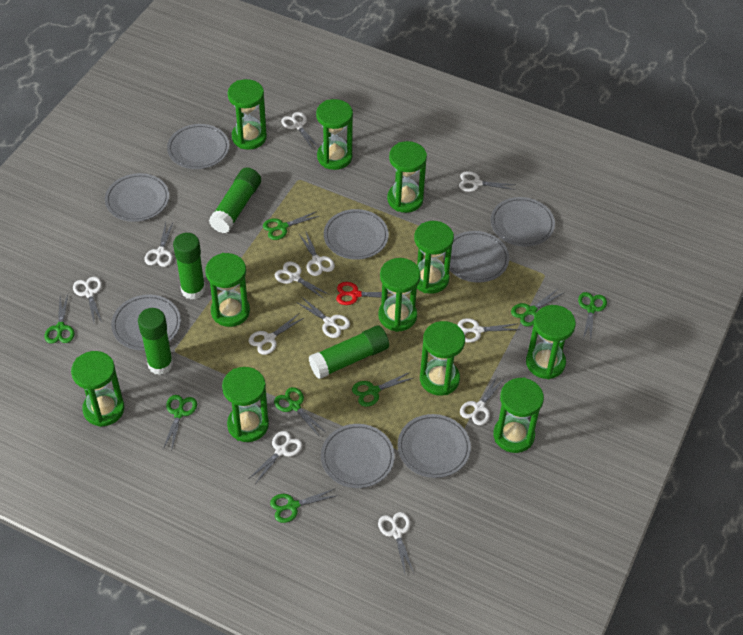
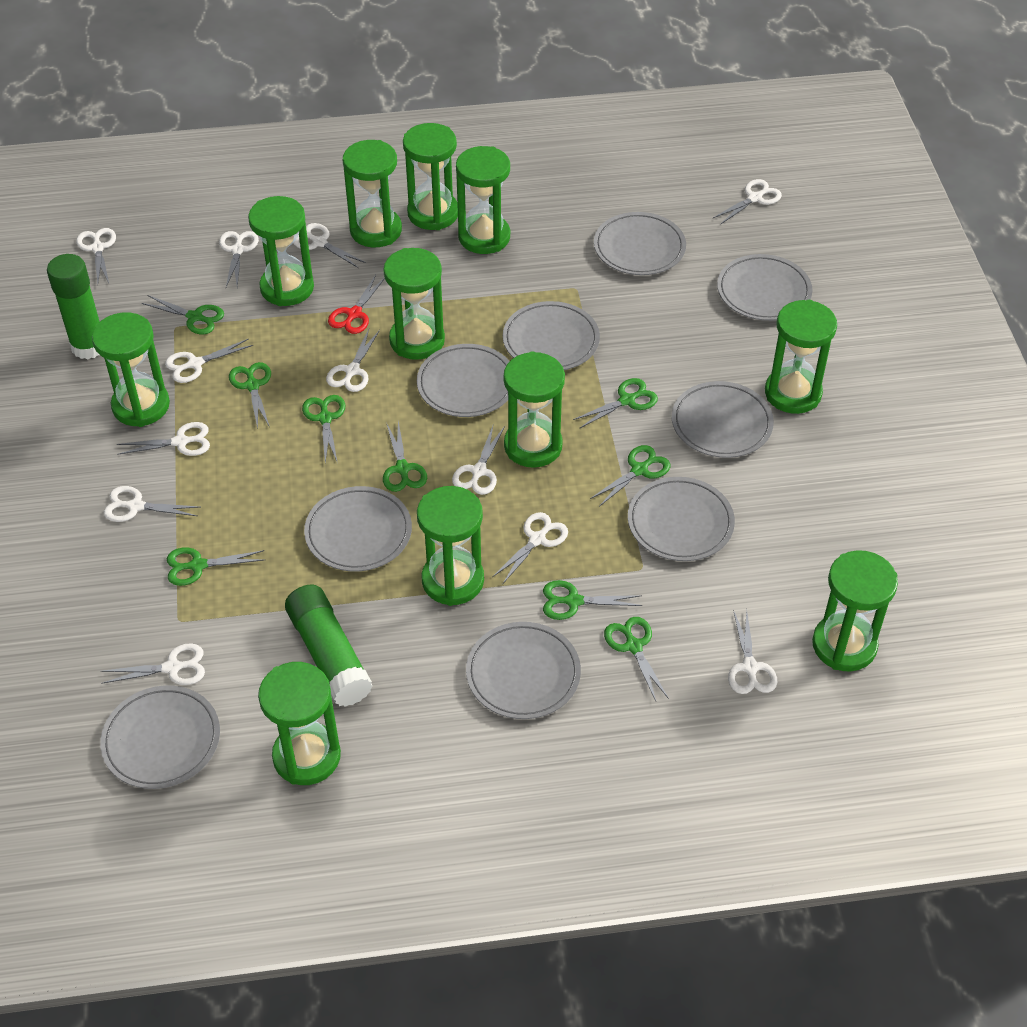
green glue stick: 4 -> 2
green scissors: 8 -> 9
grey plate: 8 -> 9

